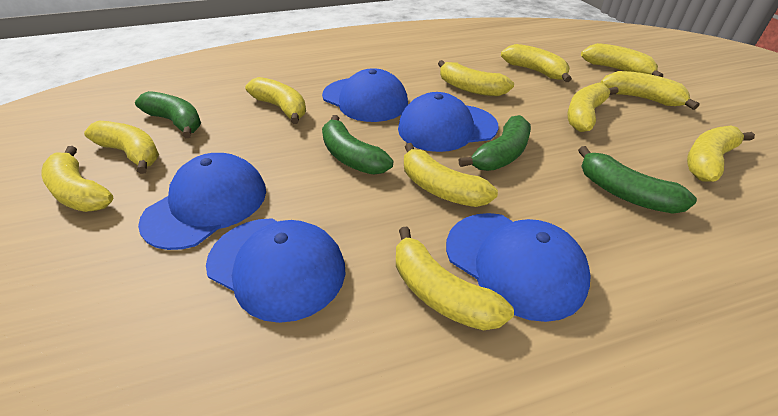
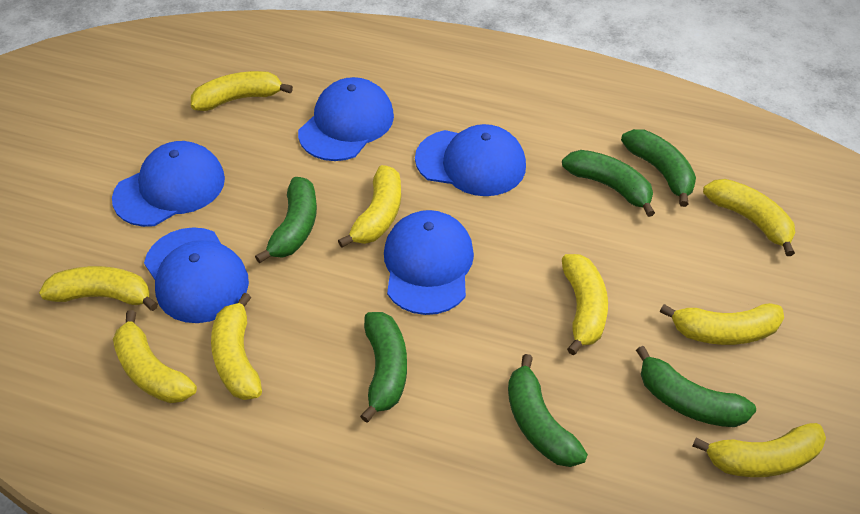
green banana: 4 -> 6
yellow banana: 11 -> 9

